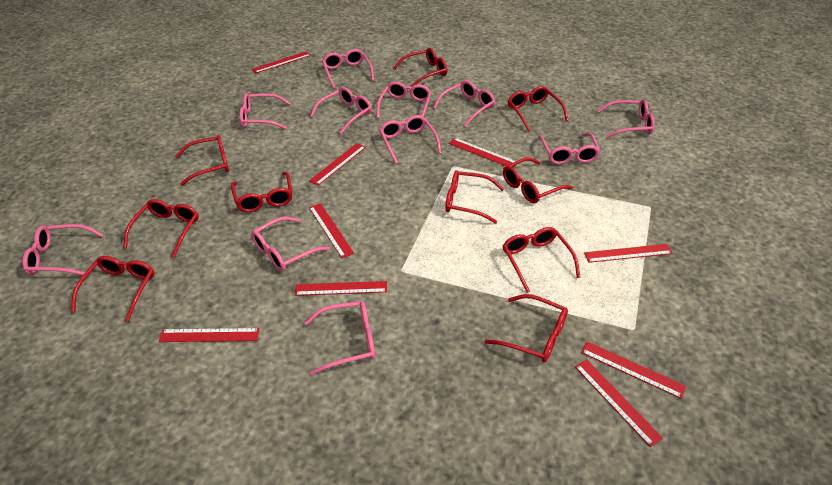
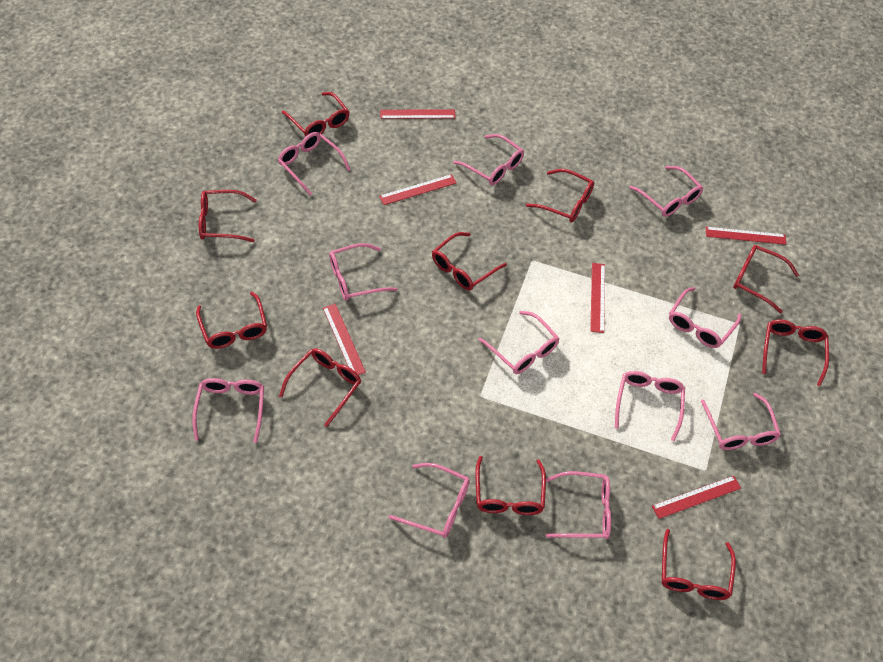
red ruler: 9 -> 6

